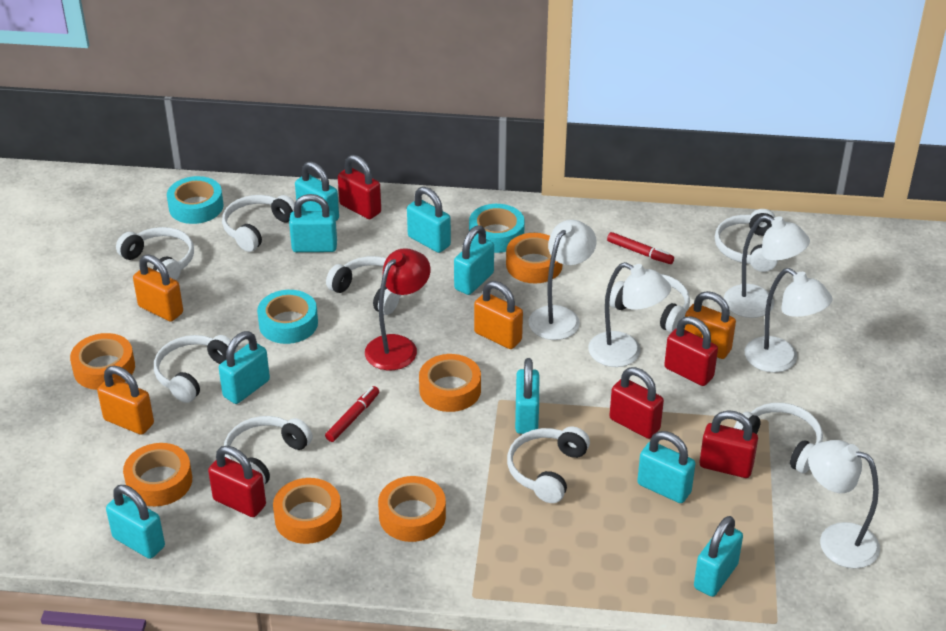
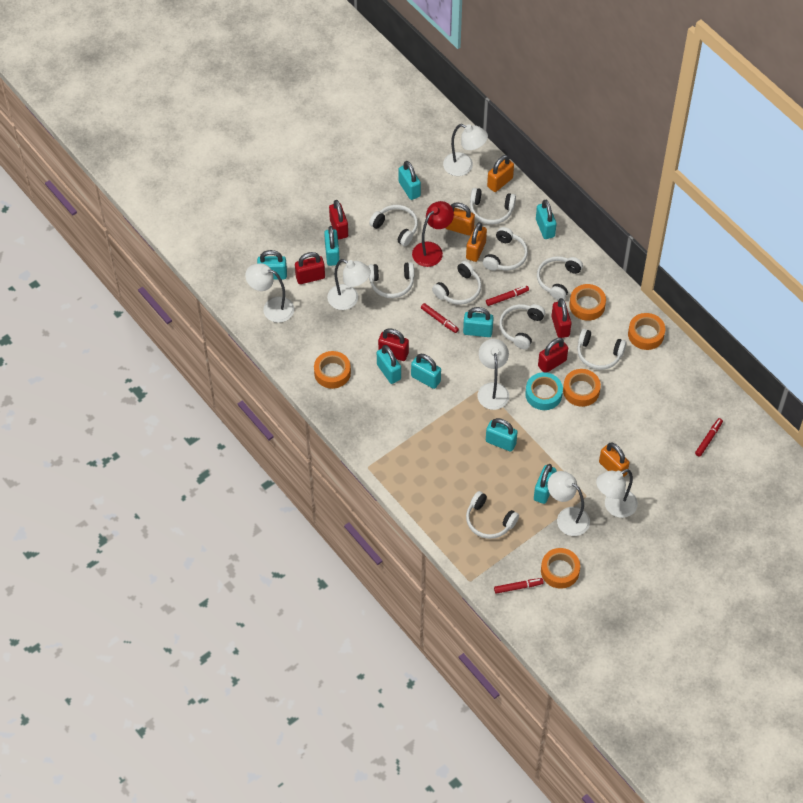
orange tape: 6 -> 5
red marker: 2 -> 4
turquoise tape: 3 -> 1
white lamp: 5 -> 6

